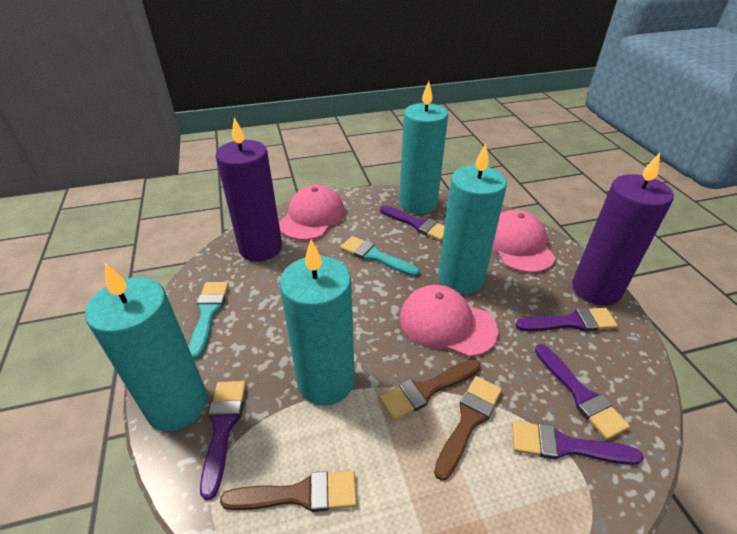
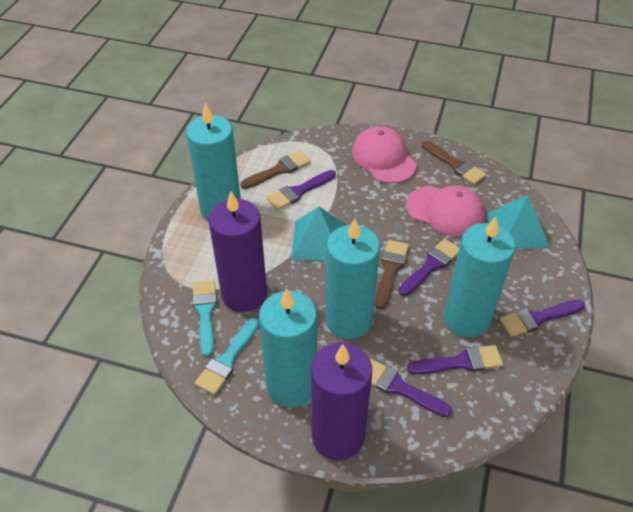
pink cap: 3 -> 2
turquoise pyramid: 0 -> 2

